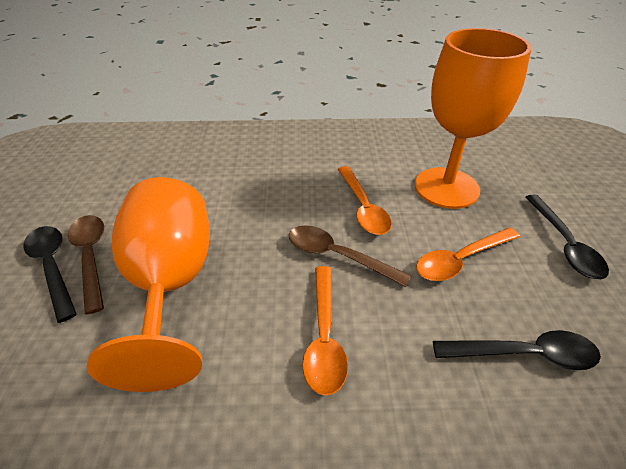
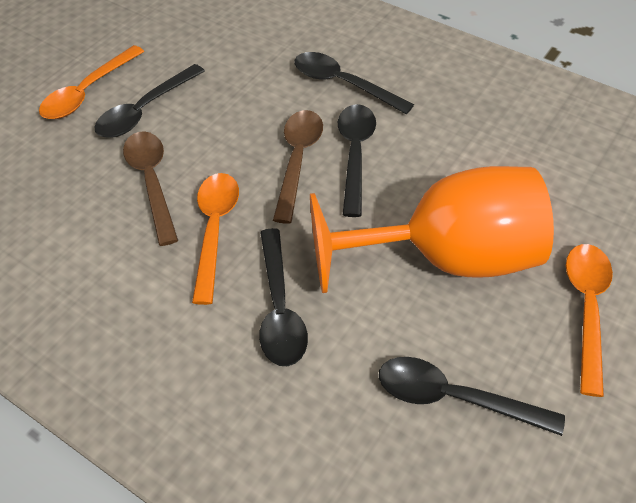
black spoon: 3 -> 5
orange goblet: 2 -> 1

